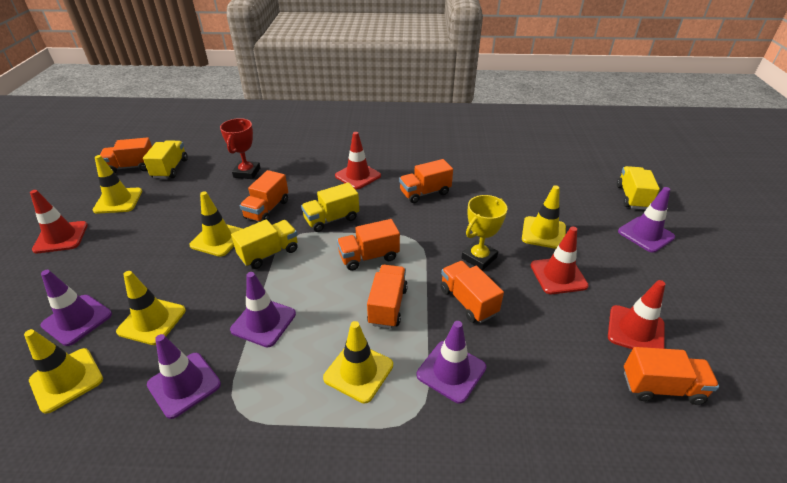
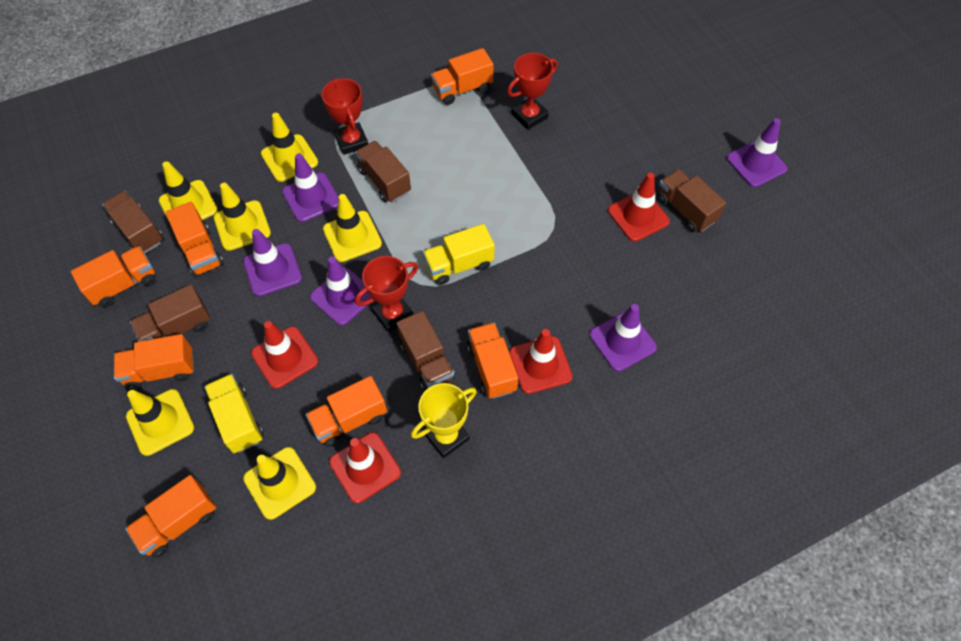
brown truck: 0 -> 5
red trophy: 1 -> 3
yellow truck: 4 -> 2

